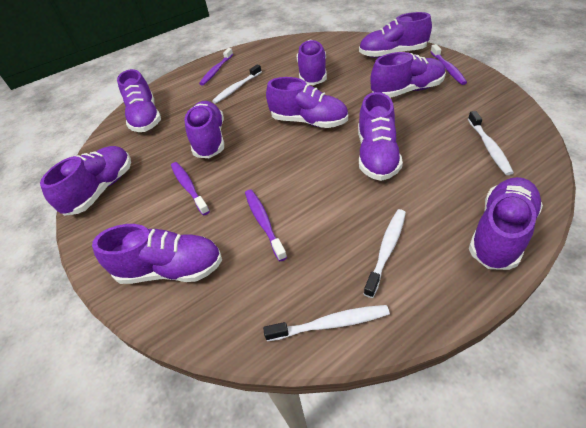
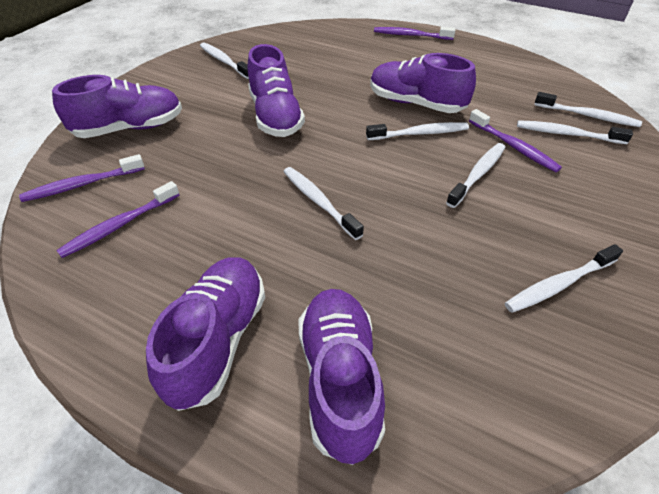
purple shoe: 10 -> 5
white toothbrush: 4 -> 7

